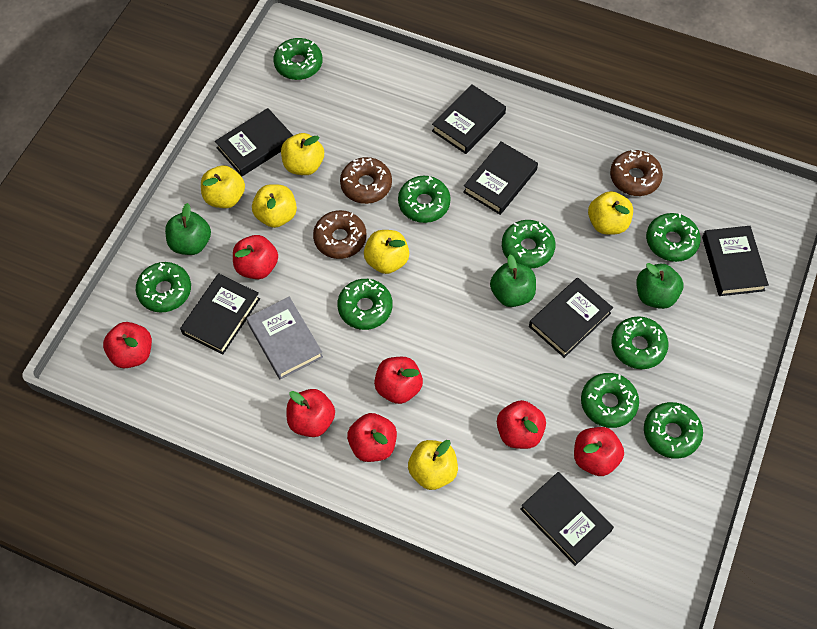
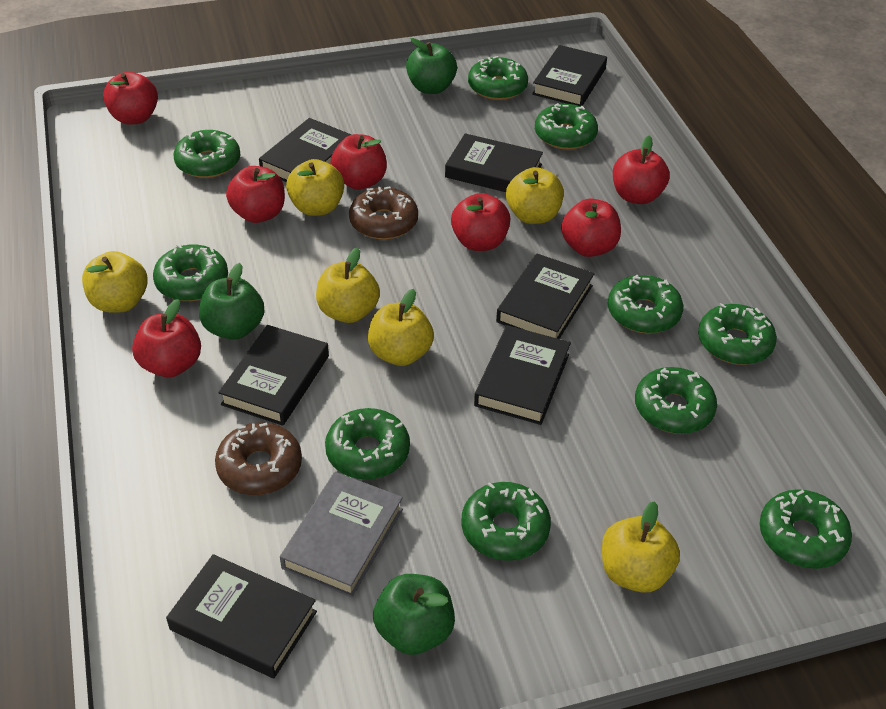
brown donut: 3 -> 2
green donut: 9 -> 10

